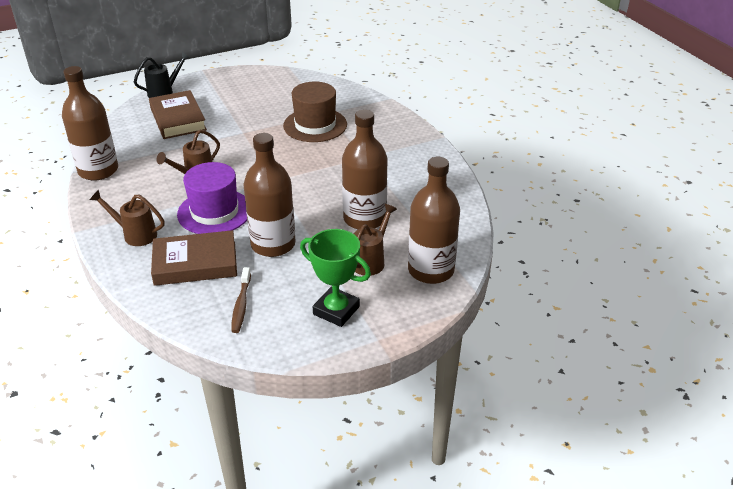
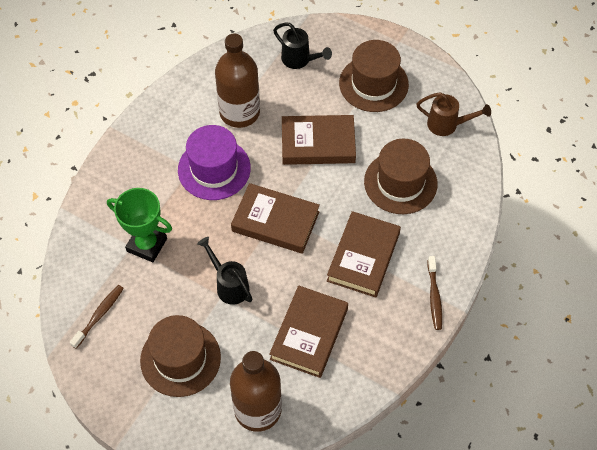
black watering can: 1 -> 2
brown book: 2 -> 4
brown bottle: 4 -> 2
brown hat: 1 -> 3
brown toothbrush: 1 -> 2
brown watering can: 3 -> 1

